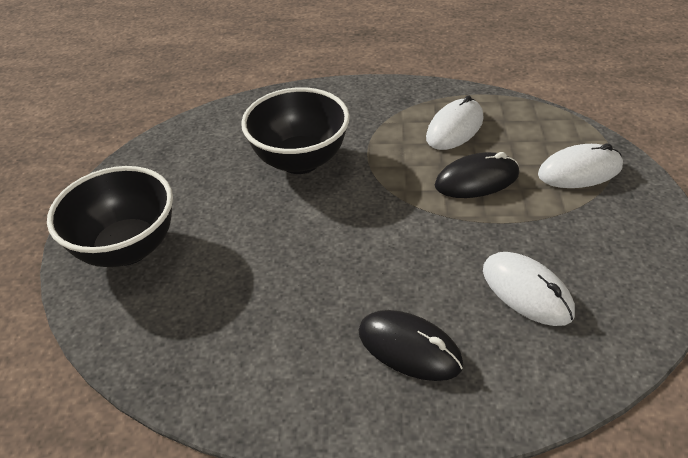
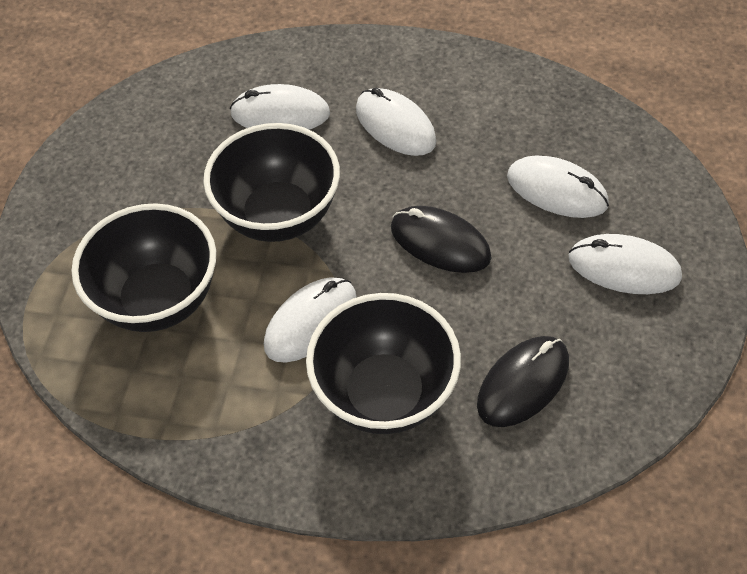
black bowl: 2 -> 3
white mouse: 3 -> 5

